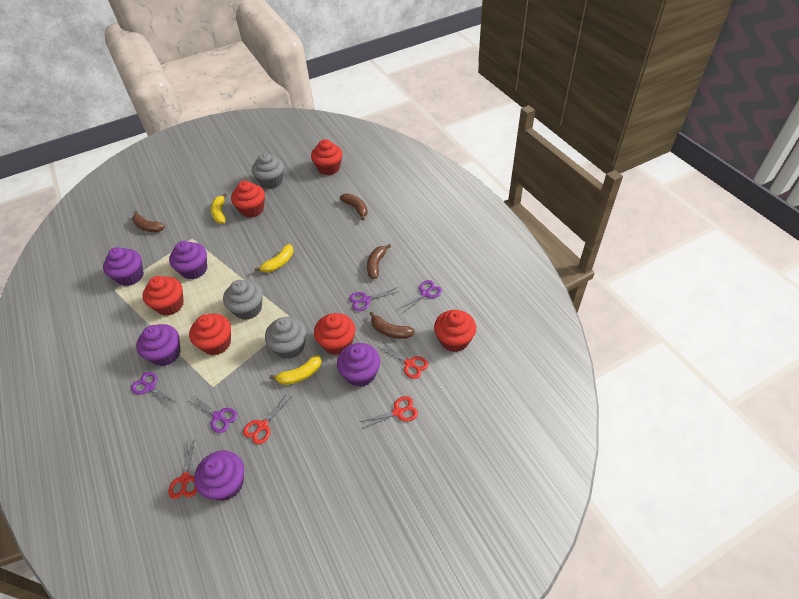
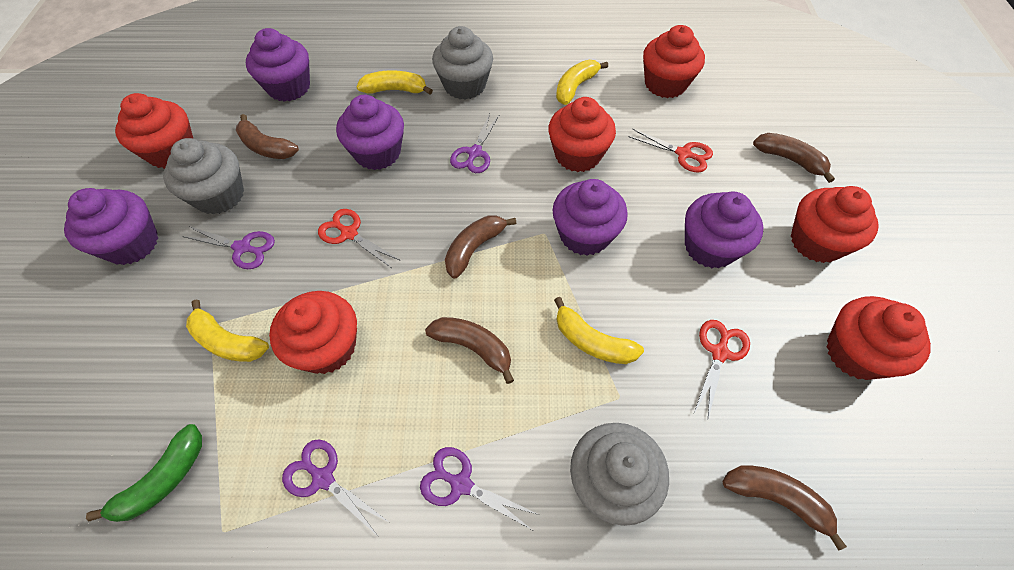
brown banana: 4 -> 5
green banana: 0 -> 1
red scissors: 4 -> 3
yellow banana: 3 -> 4

